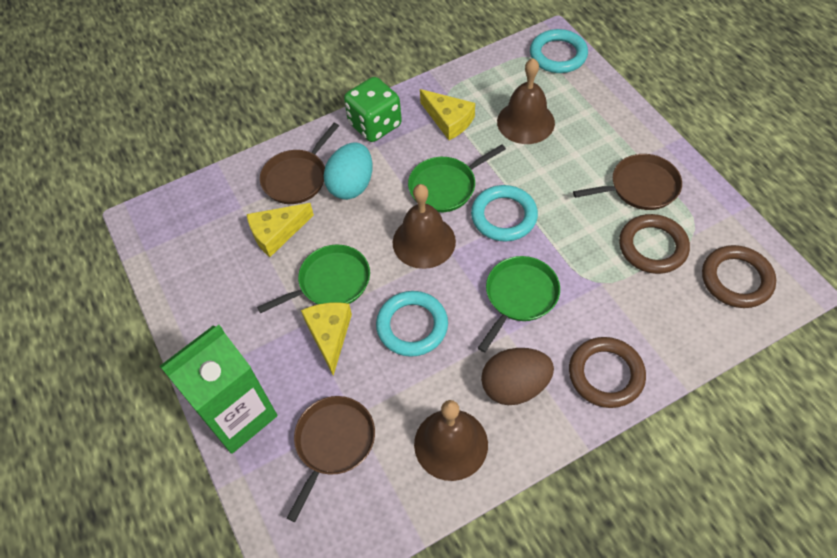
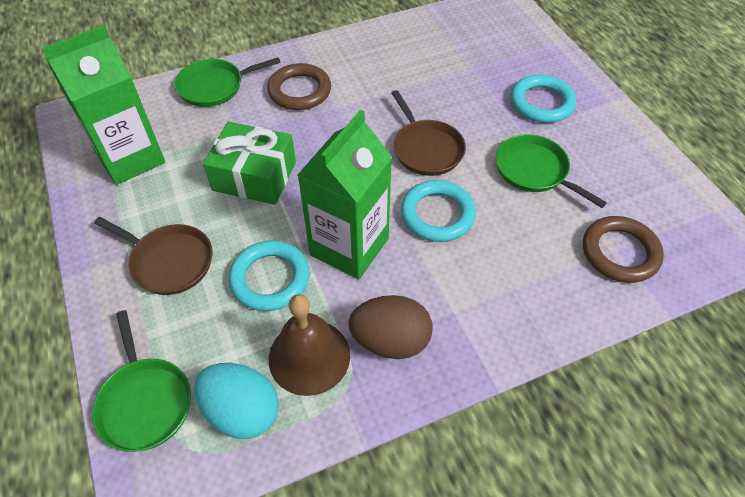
brown bell: 3 -> 1
brown pan: 3 -> 2
brown ring: 3 -> 2
green carton: 1 -> 2
green dice: 1 -> 0
green gift: 0 -> 1
yellow cheese: 3 -> 0

